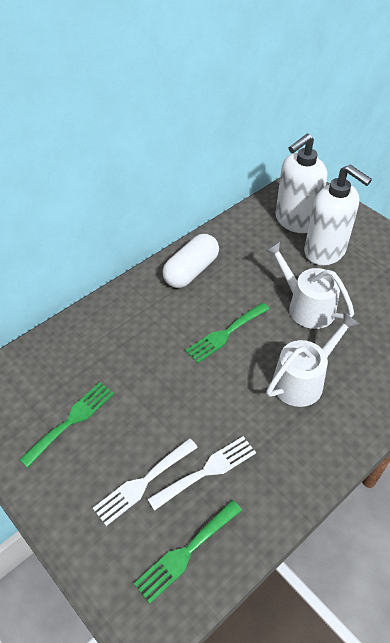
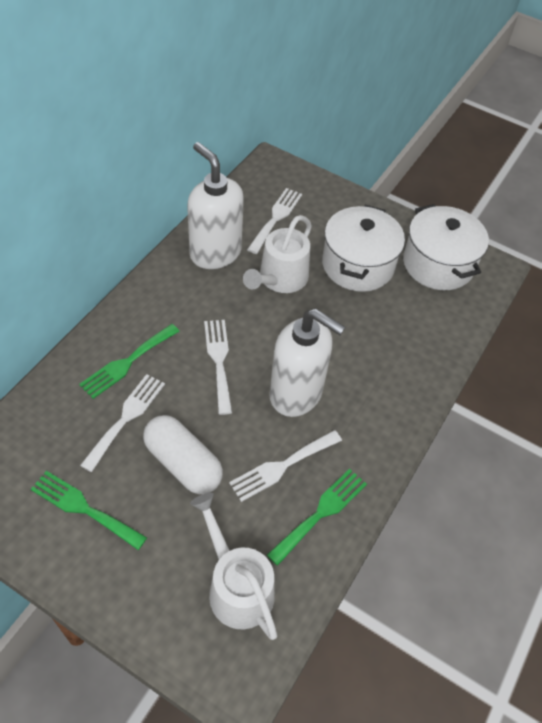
white fork: 2 -> 4
white pot: 0 -> 2

